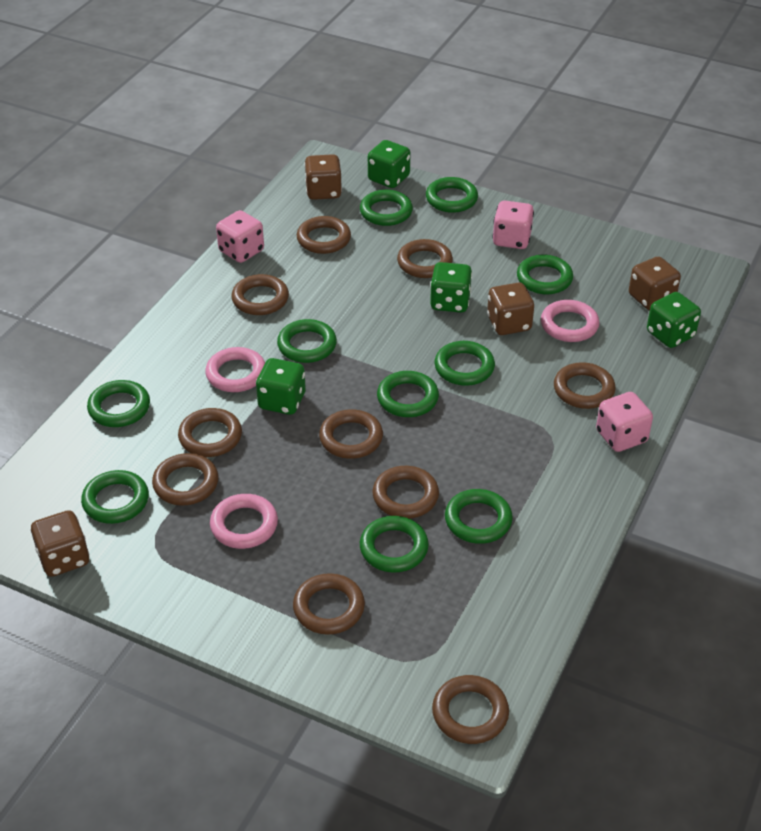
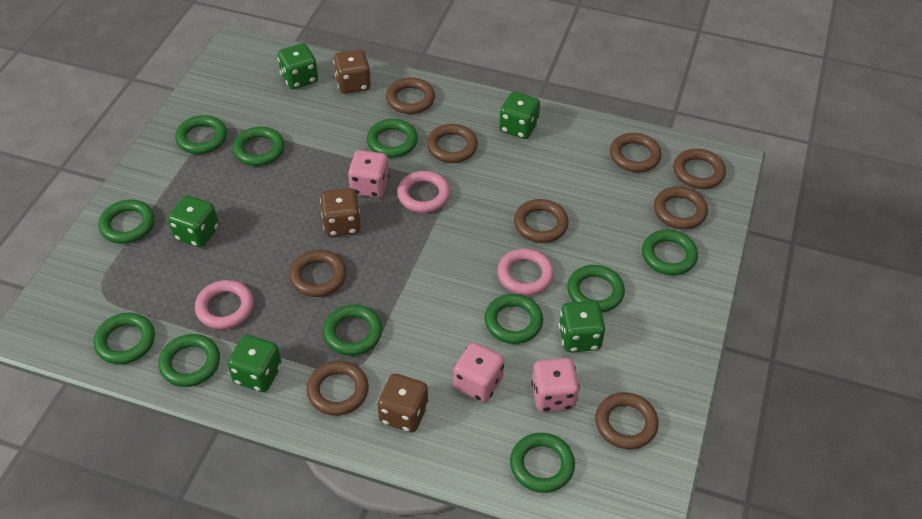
brown dice: 4 -> 3
brown ring: 10 -> 9
green dice: 4 -> 5
green ring: 10 -> 11

